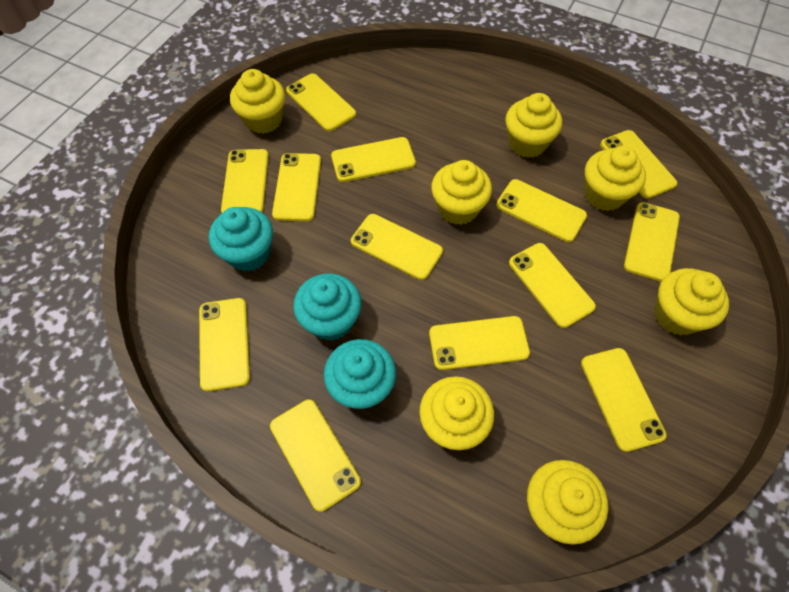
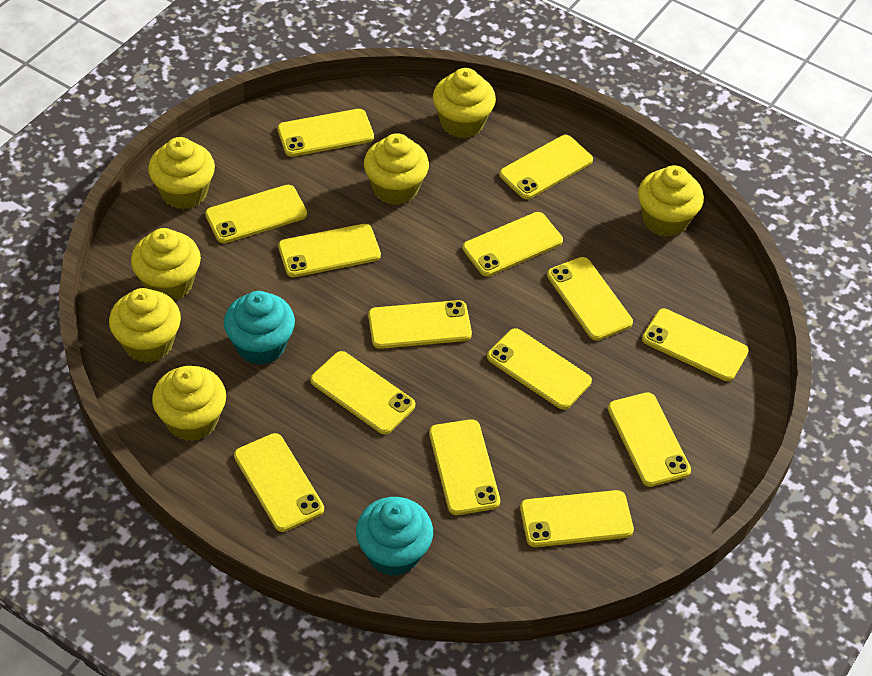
turquoise cupcake: 3 -> 2
yellow phone: 13 -> 14

